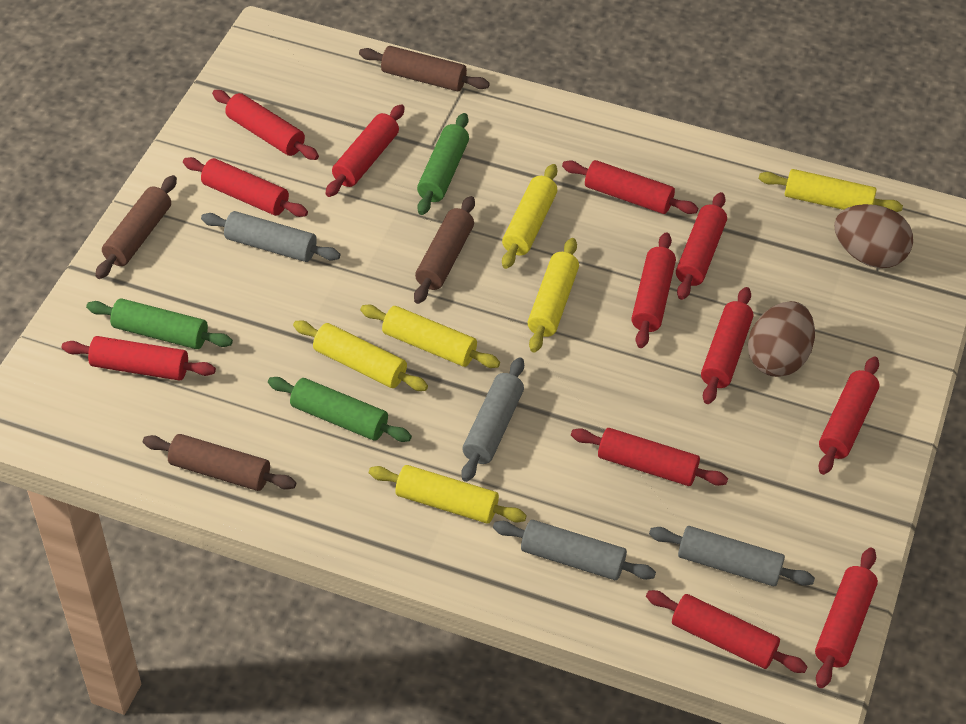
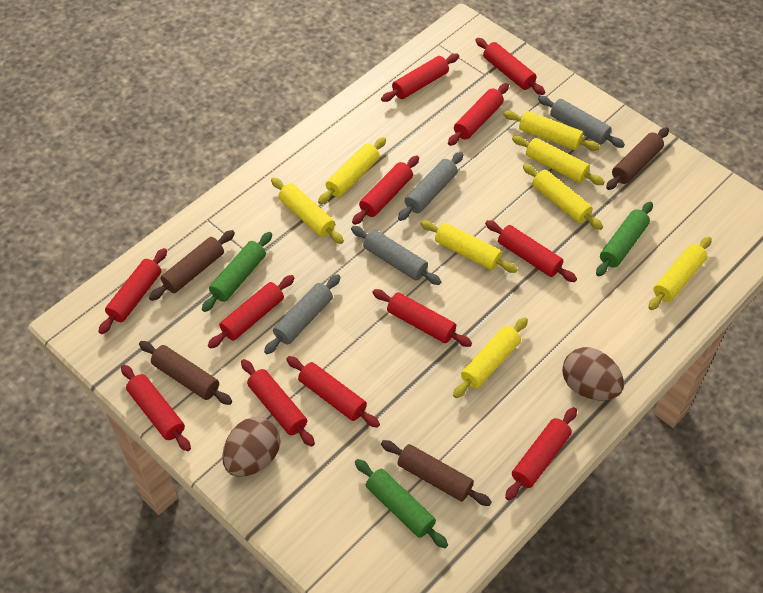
yellow rolling pin: 6 -> 8

